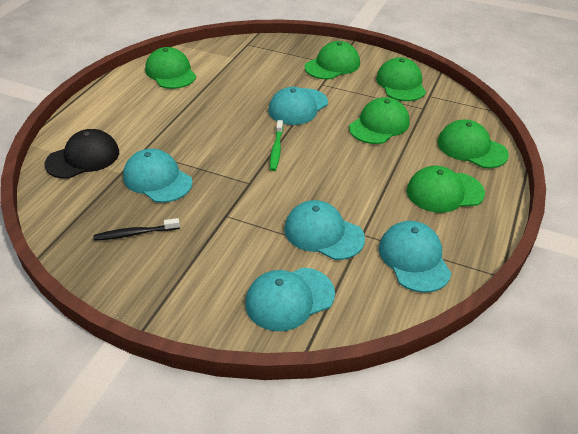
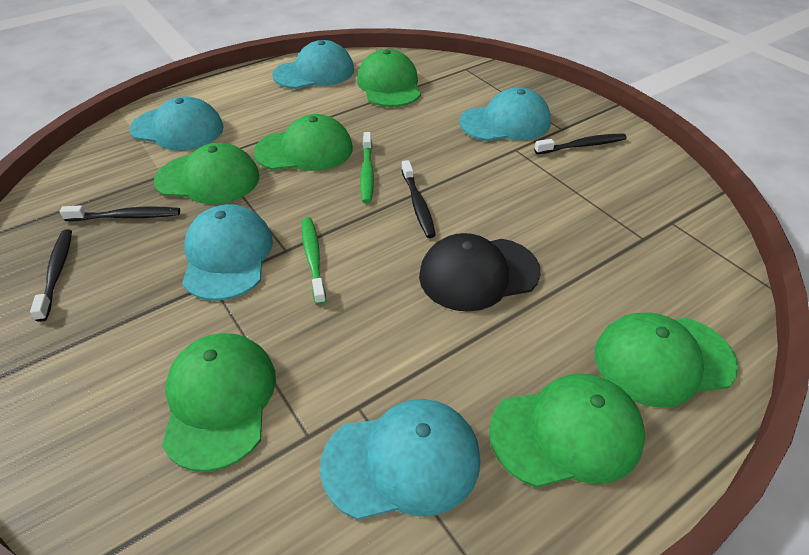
black toothbrush: 1 -> 4
green toothbrush: 1 -> 2

